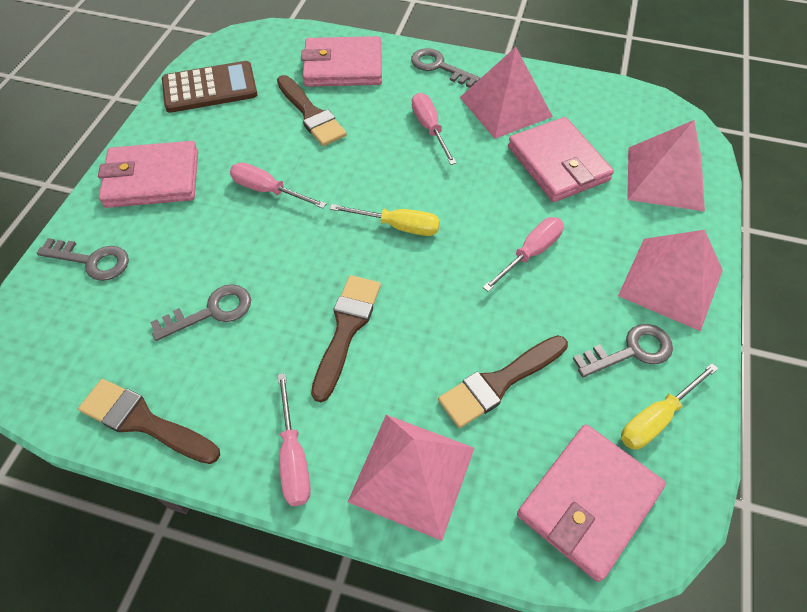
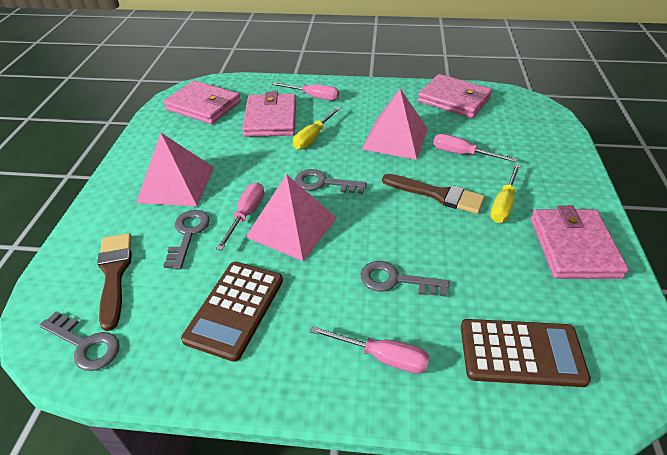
brown brush: 4 -> 2
brown calculator: 1 -> 2
pink pyramid: 4 -> 3

